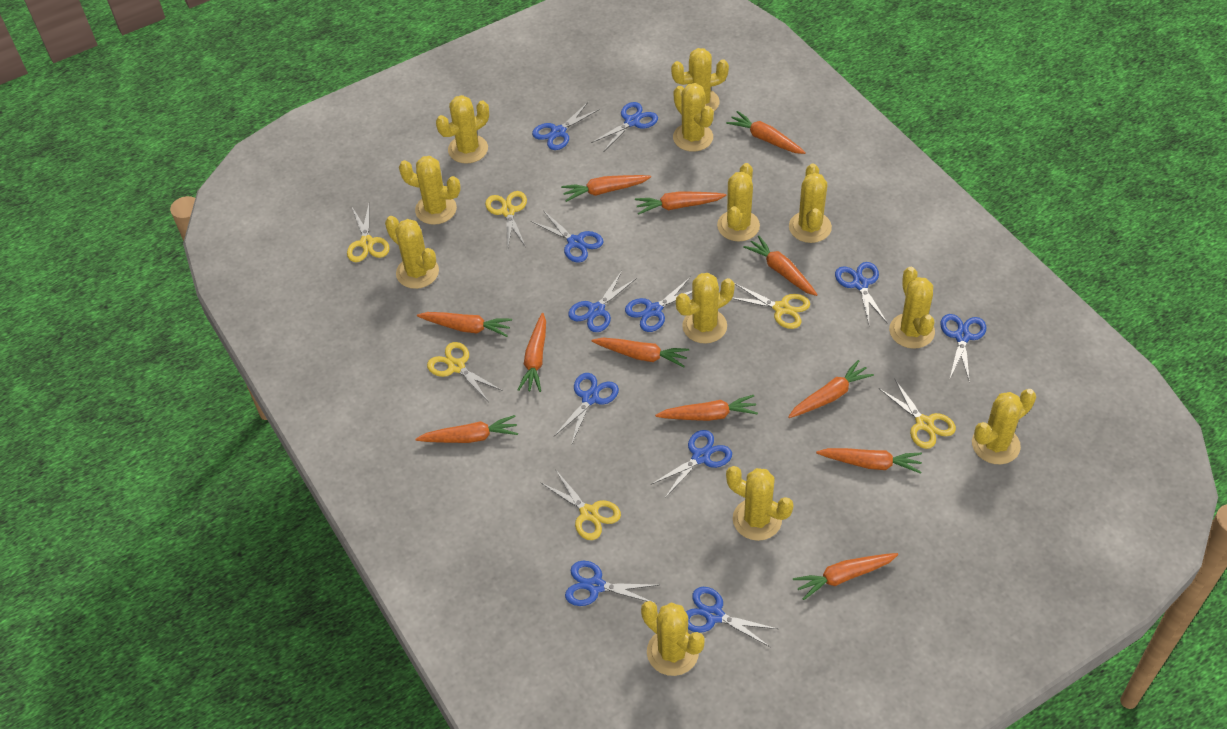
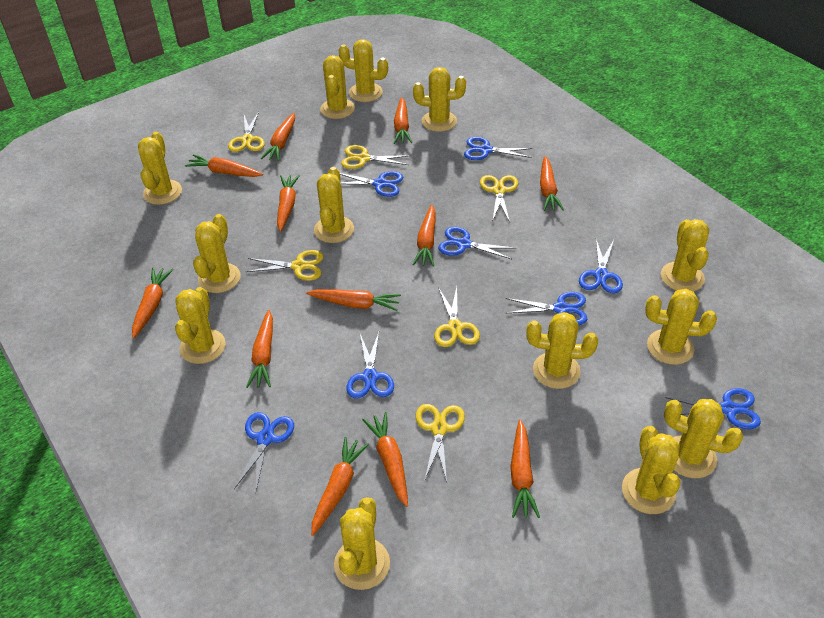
blue scissors: 11 -> 8
yellow cactus: 12 -> 13

